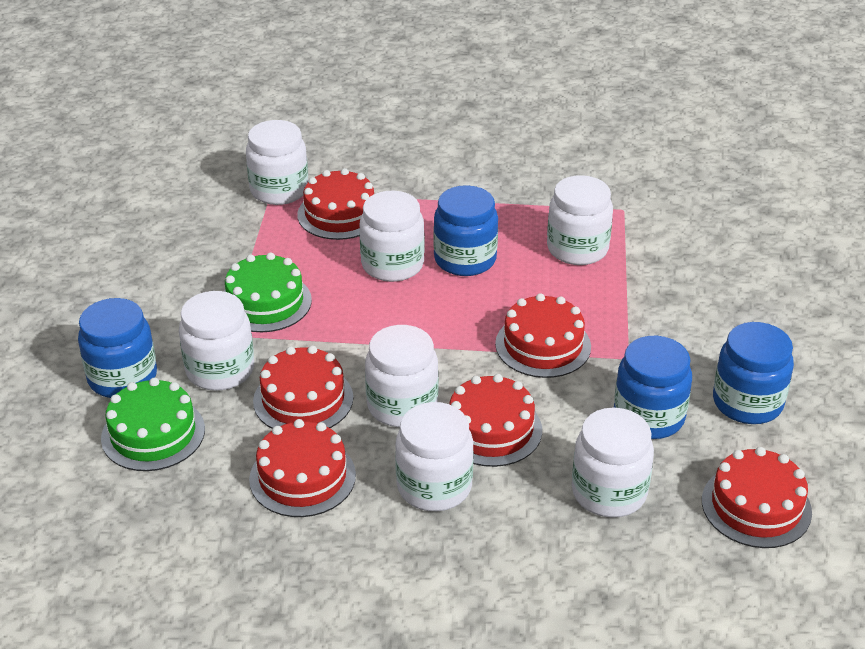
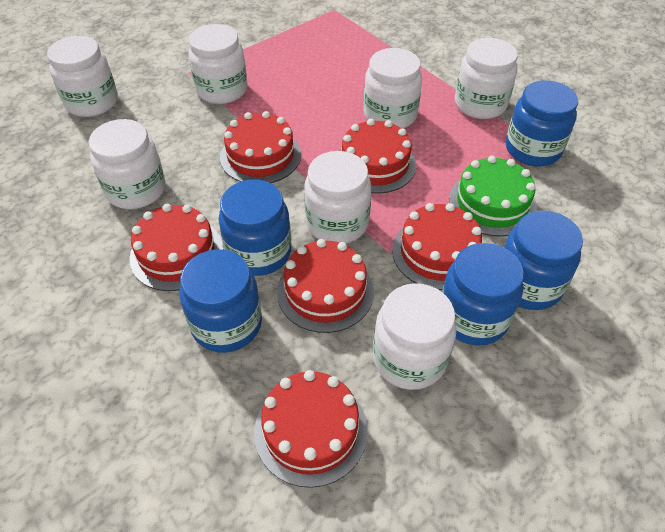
blue jar: 4 -> 5
green cake: 2 -> 1

